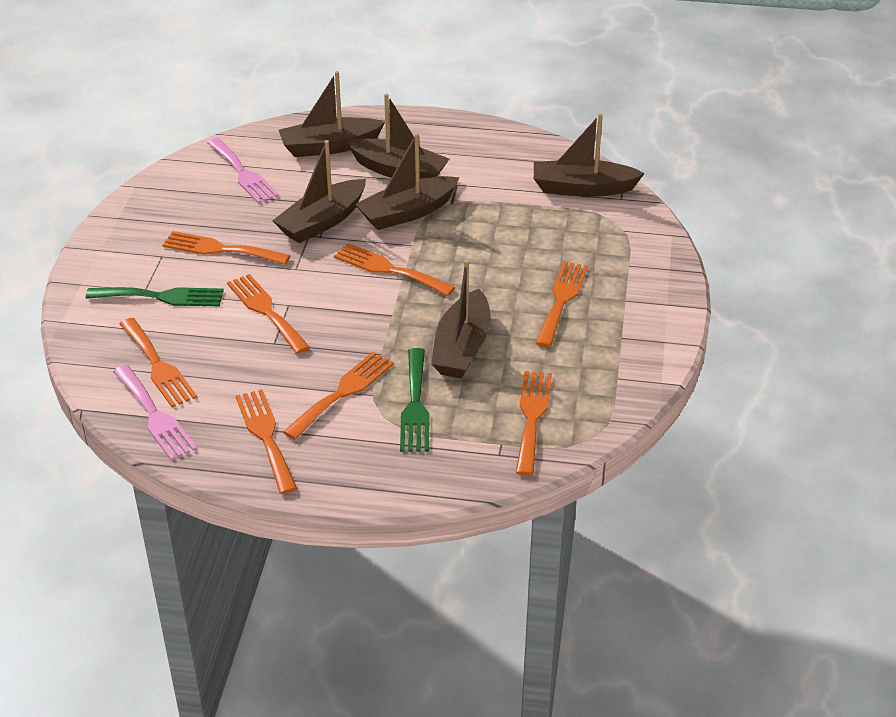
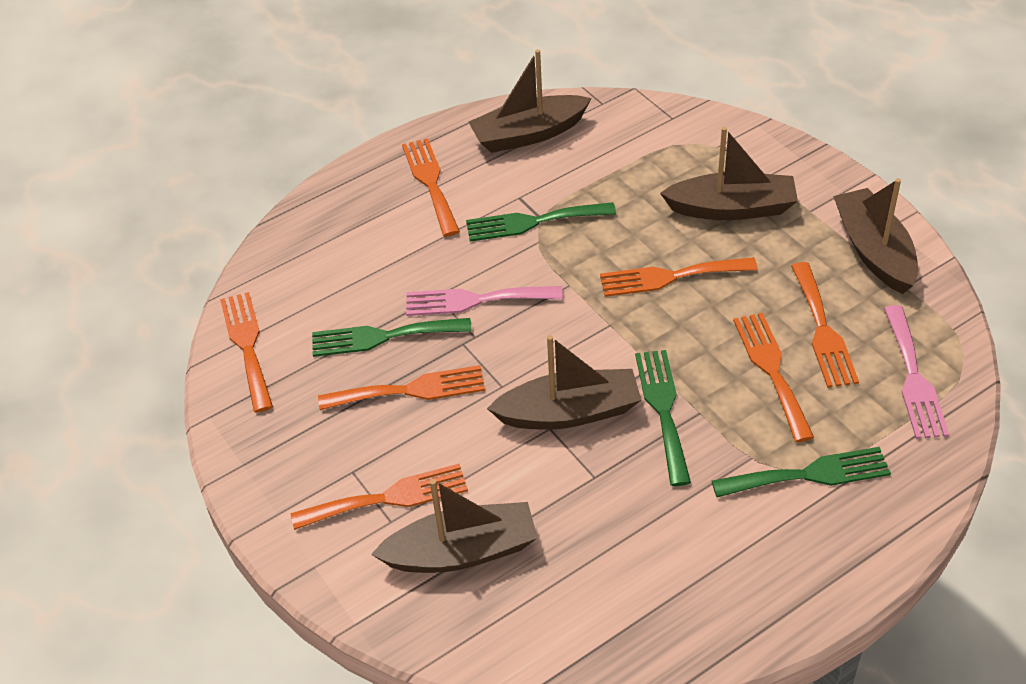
brown boat: 6 -> 5
green fork: 2 -> 4
orange fork: 8 -> 7

